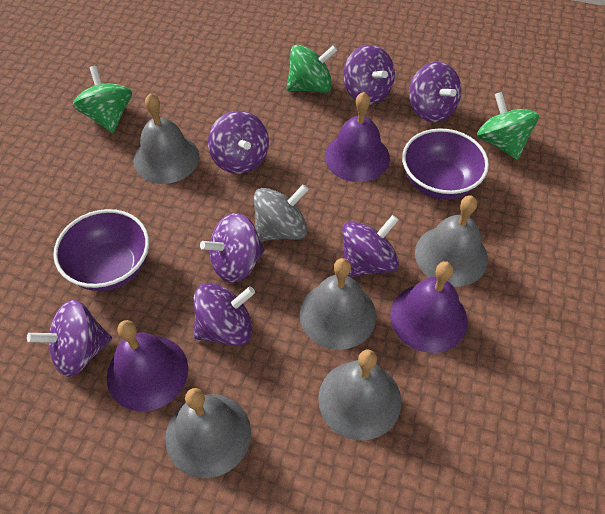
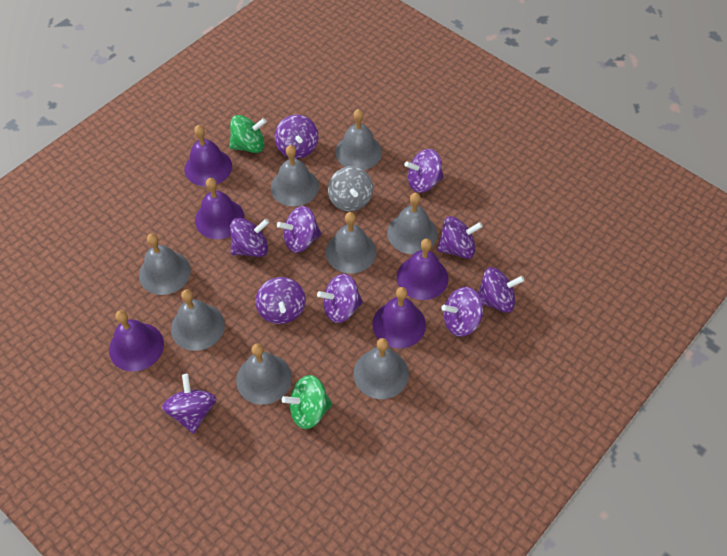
green spinning top: 3 -> 2
grey bell: 5 -> 8
purple bell: 3 -> 5
purple bowl: 2 -> 0
purple spinning top: 7 -> 10

